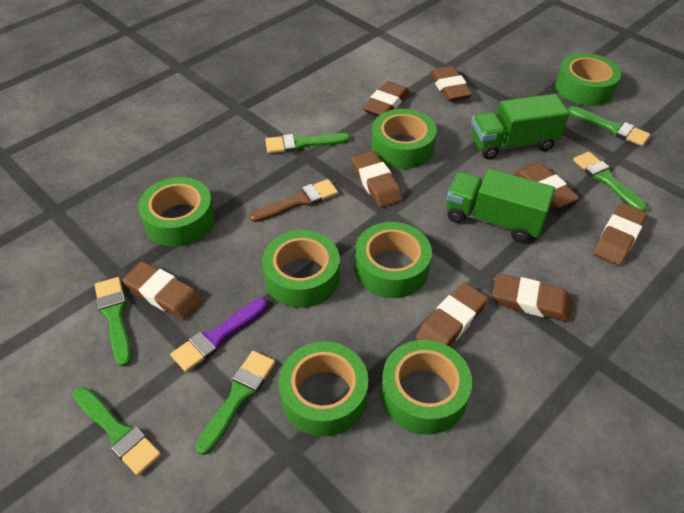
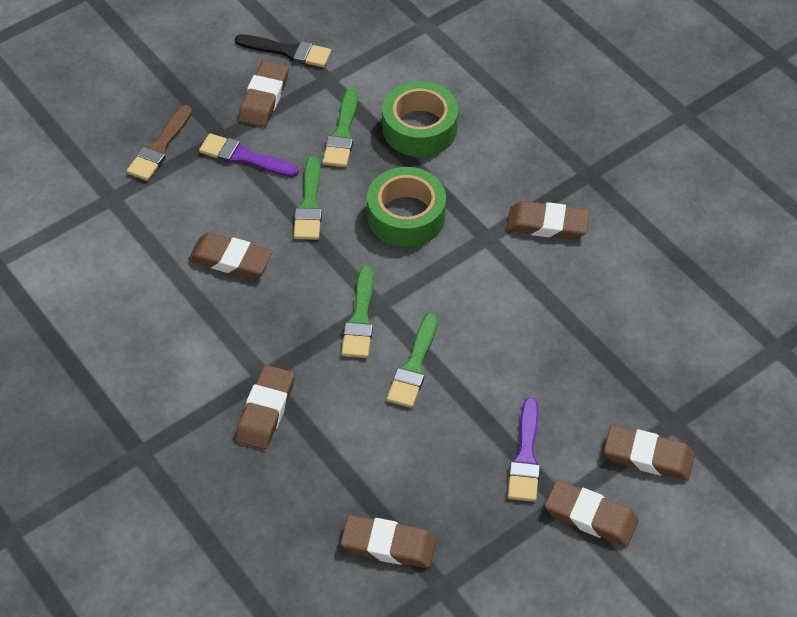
black brush: 0 -> 1
brown eraser: 8 -> 7
green brush: 6 -> 4
green tape: 7 -> 2
green truck: 2 -> 0
purple brush: 1 -> 2

